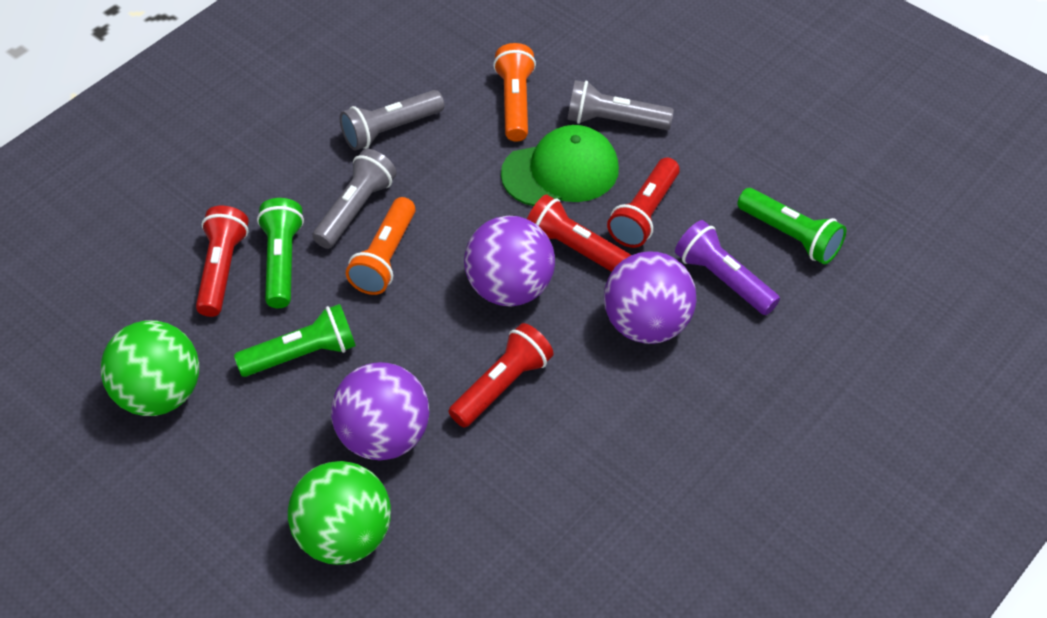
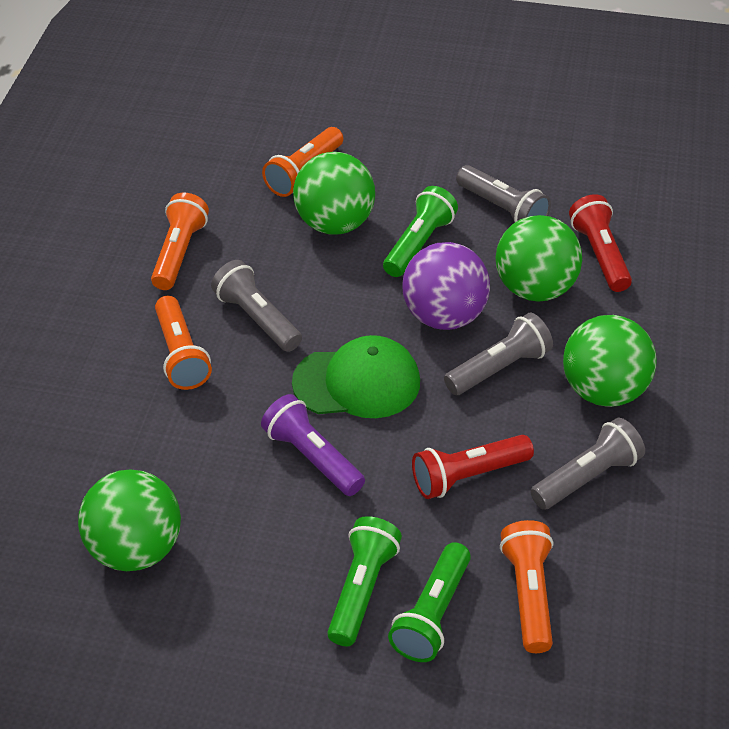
green ball: 2 -> 4
grey flashlight: 3 -> 4
orange flashlight: 2 -> 4
purple ball: 3 -> 1
red flashlight: 4 -> 2

